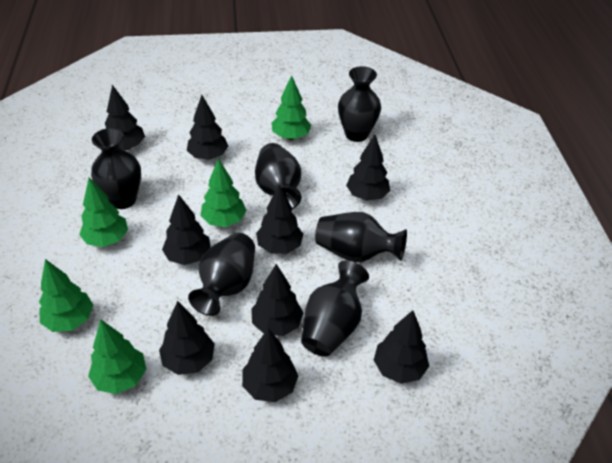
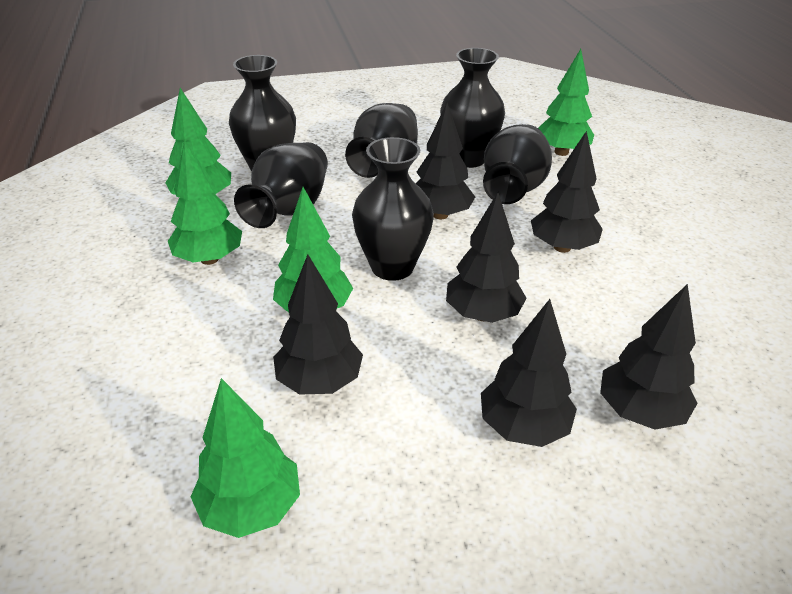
black tree: 9 -> 6

